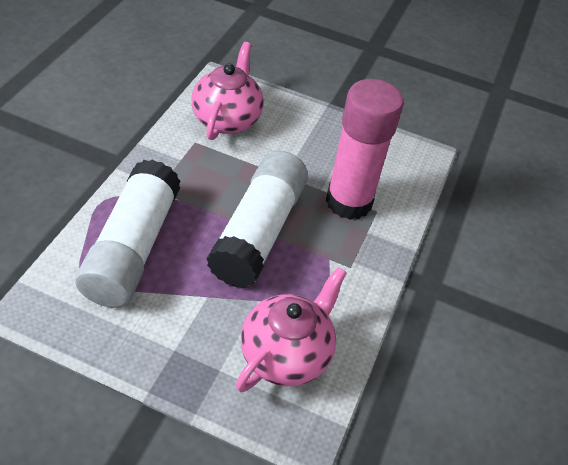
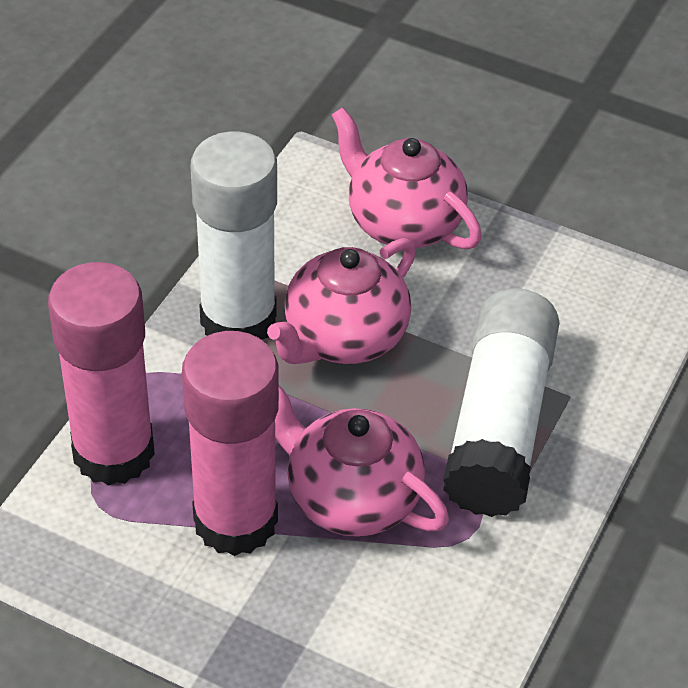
pink glue stick: 1 -> 2
pink teapot: 2 -> 3

